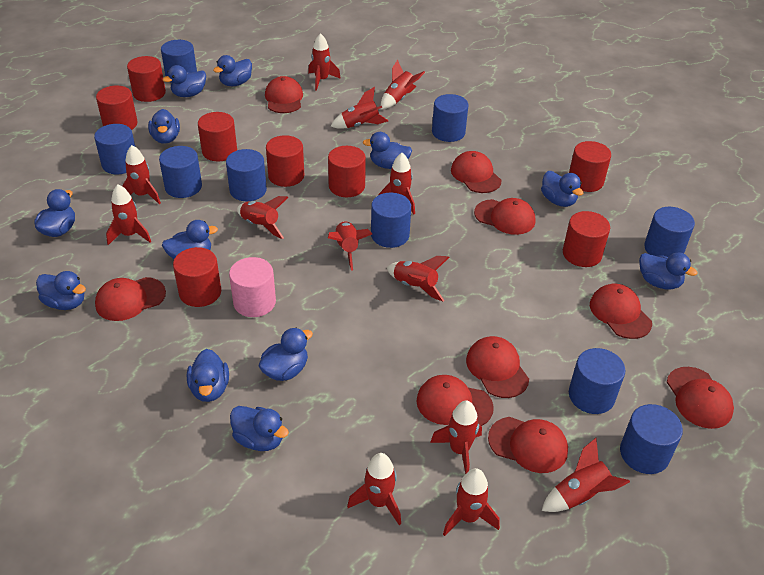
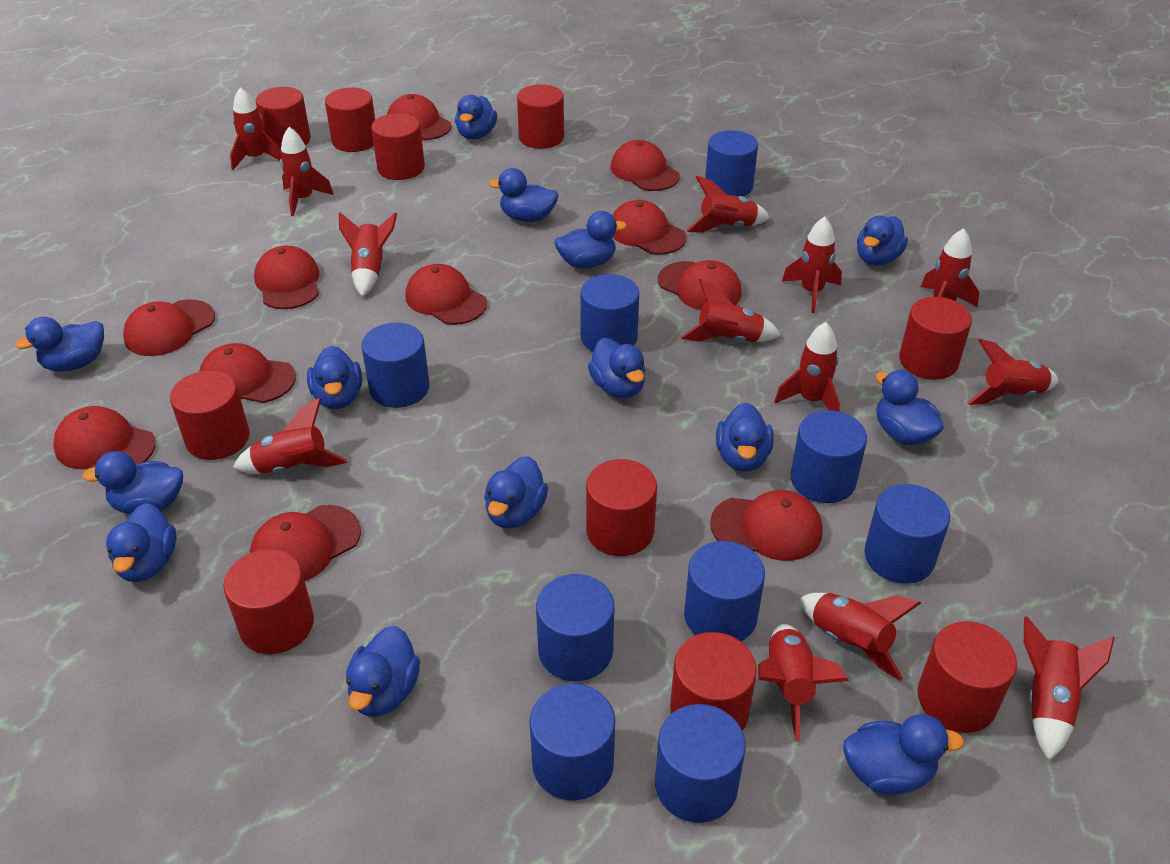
blue duck: 12 -> 14
pink cylinder: 1 -> 0
red cap: 9 -> 11
red cylinder: 8 -> 10

